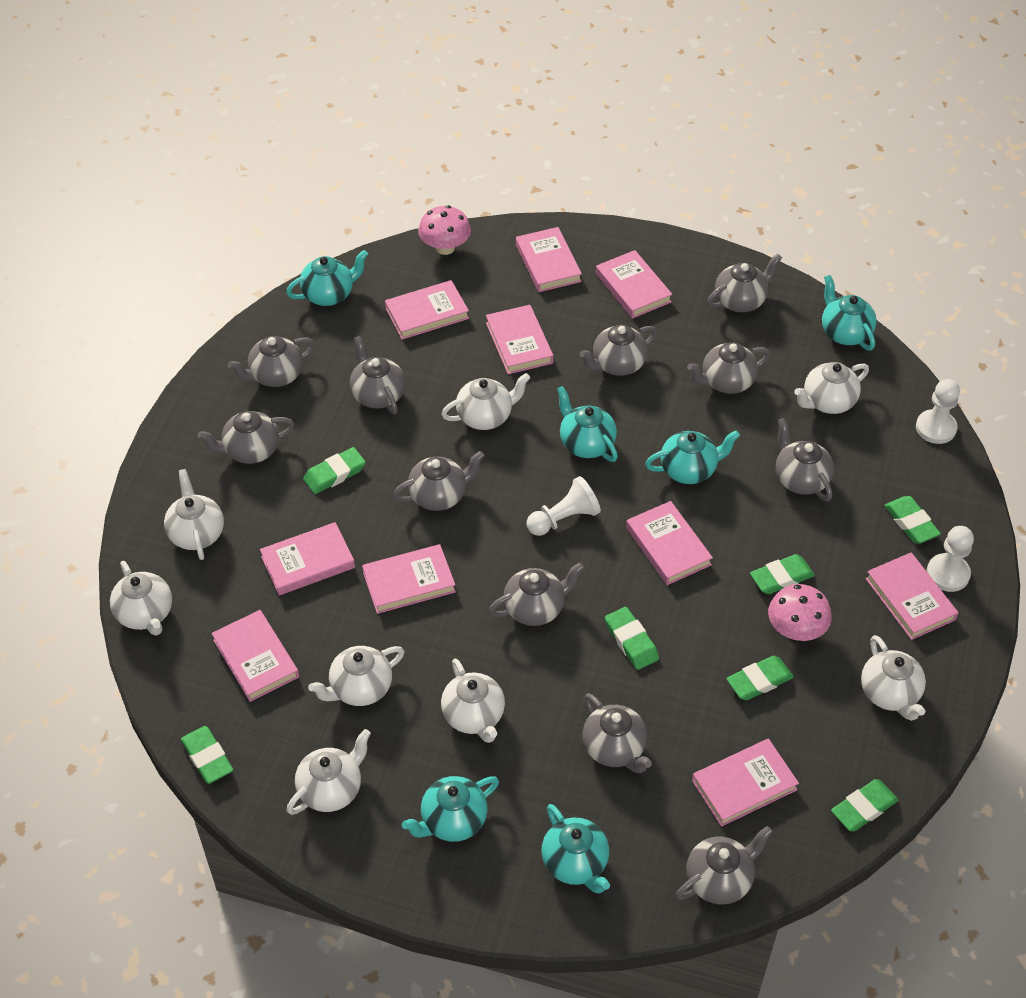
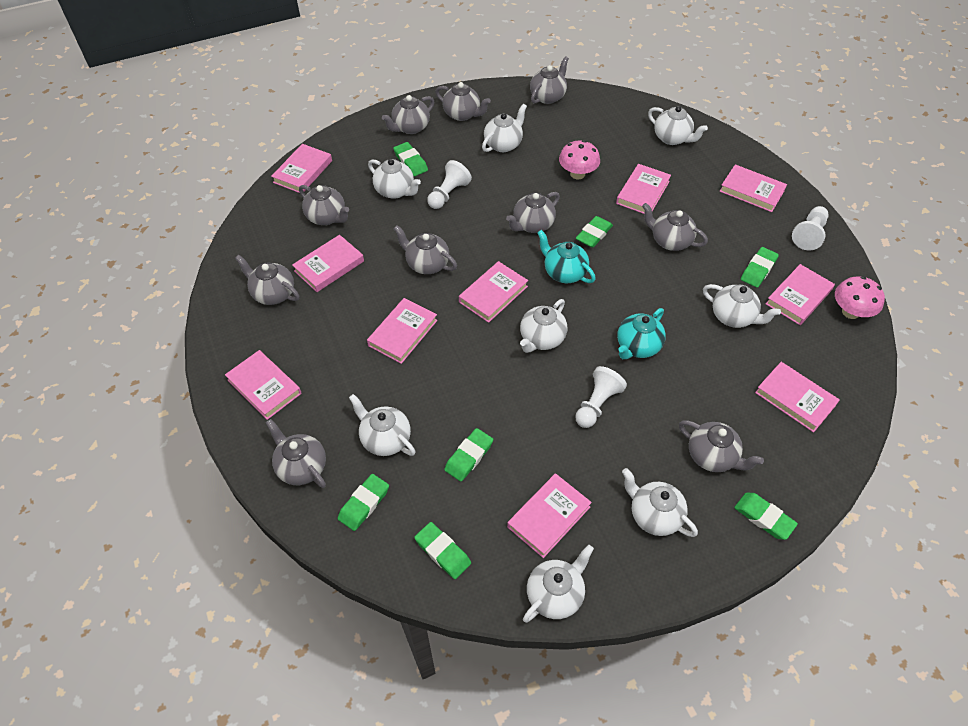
grey teapot: 11 -> 10
turquoise teapot: 6 -> 2

